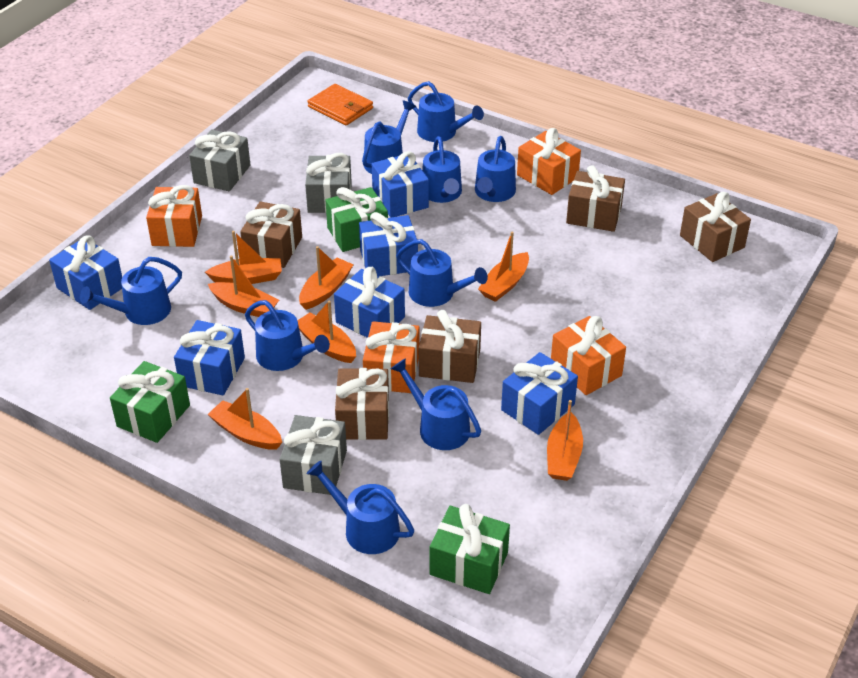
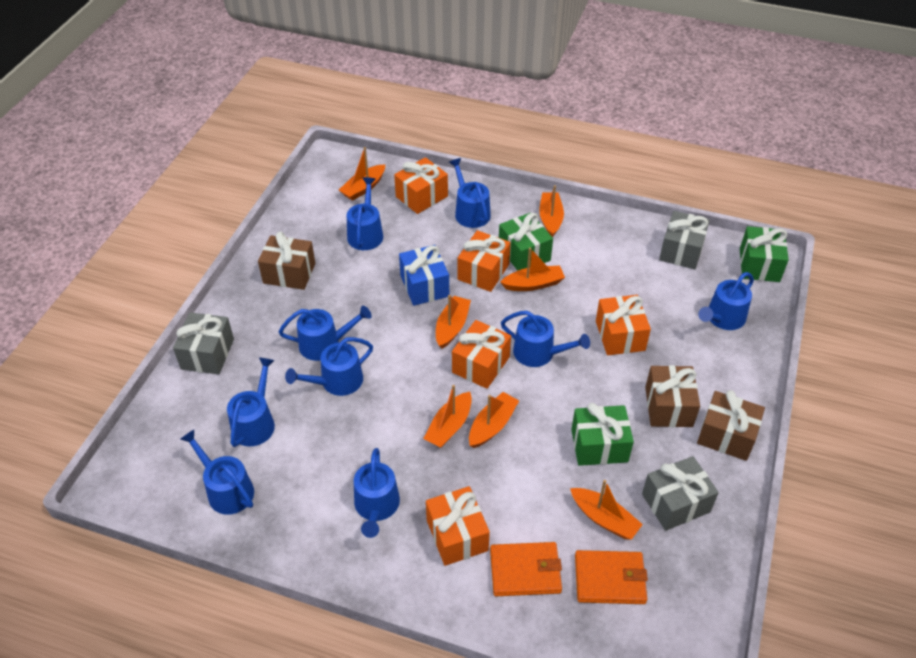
blue gift: 6 -> 1
brown gift: 5 -> 3
orange gift: 4 -> 5
orange wallet: 1 -> 2

